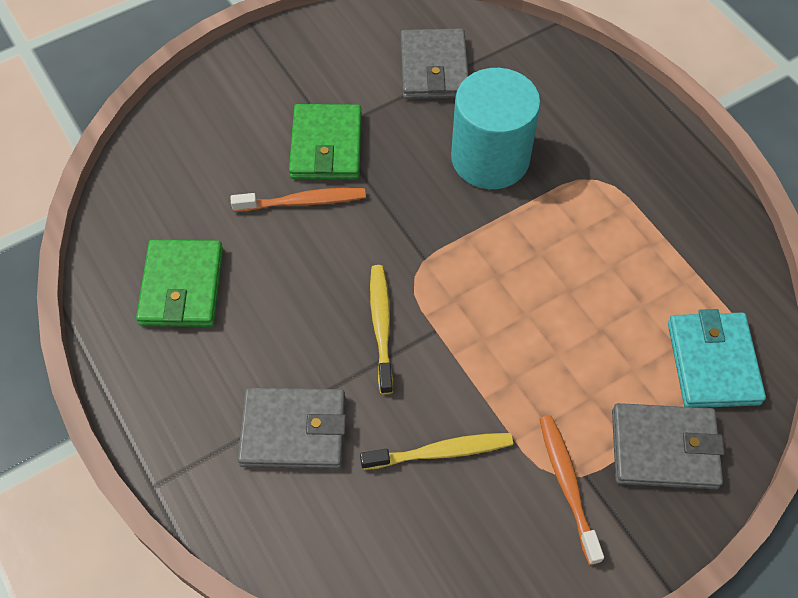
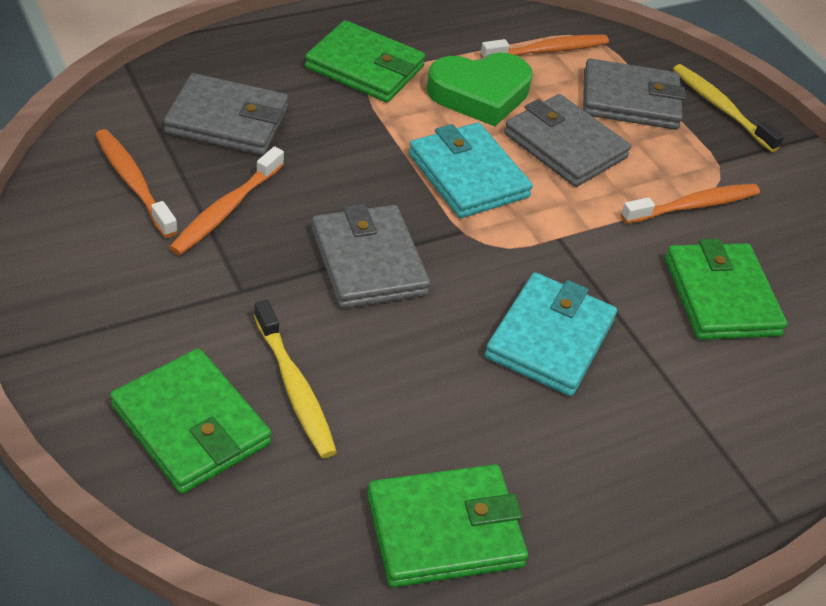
green heart: 0 -> 1
green wallet: 2 -> 4
grey wallet: 3 -> 4
orange toothbrush: 2 -> 4
turquoise cylinder: 1 -> 0
turquoise wallet: 1 -> 2

